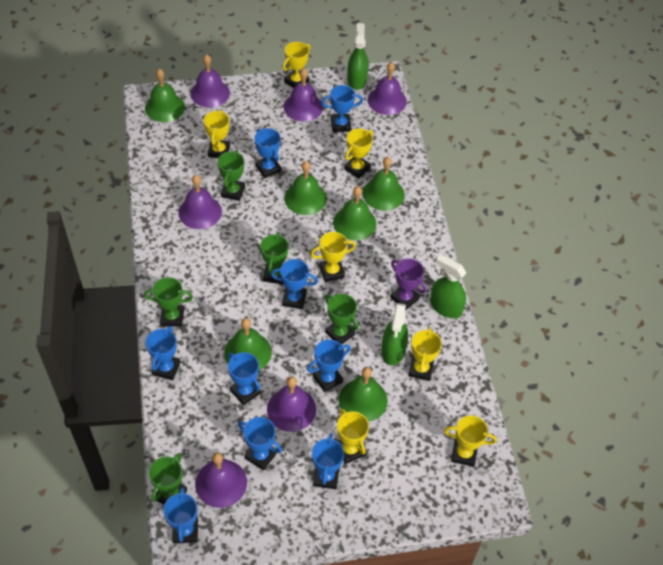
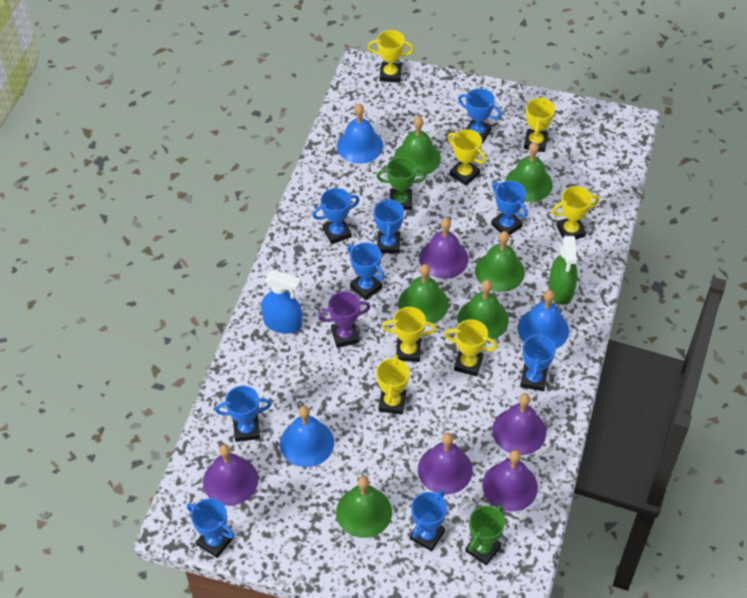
blue bell: 0 -> 3
blue spray bottle: 0 -> 1
green spray bottle: 3 -> 1
green trophy: 5 -> 2
purple bell: 6 -> 5

